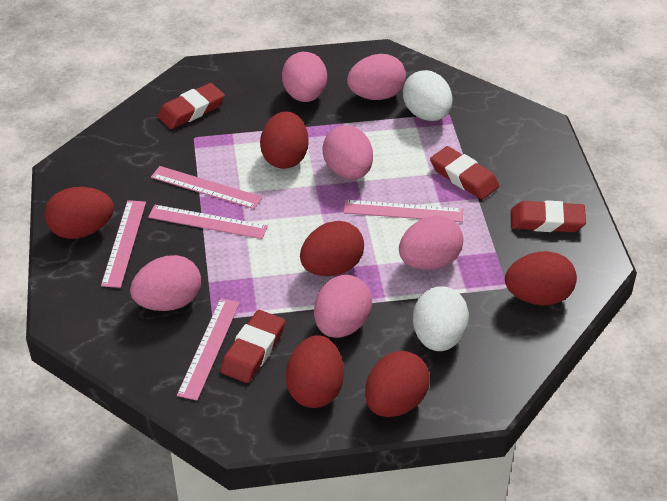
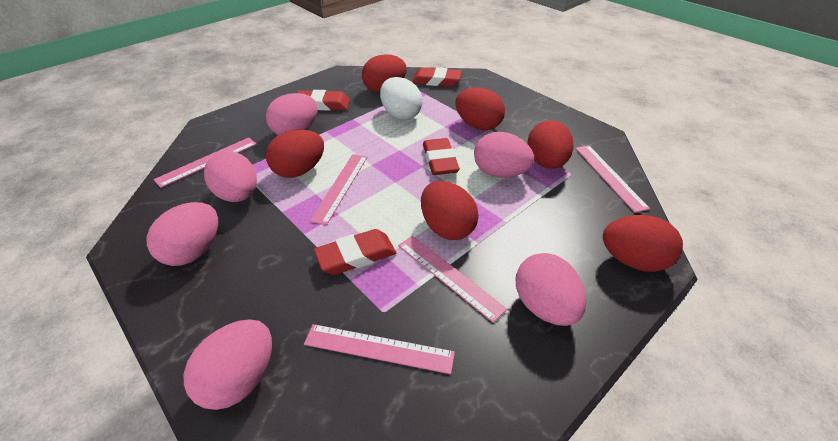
white egg: 2 -> 1

